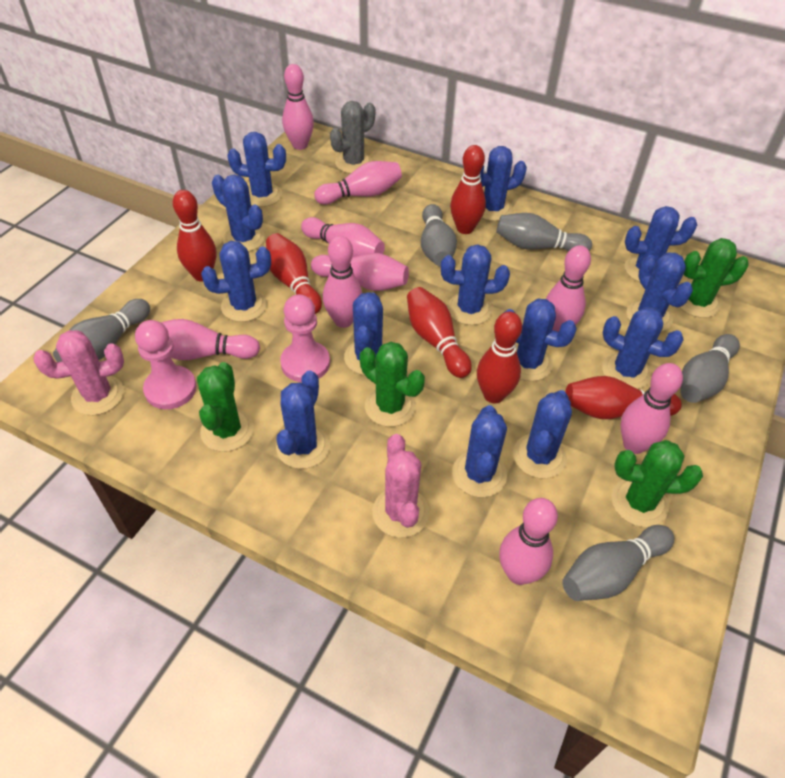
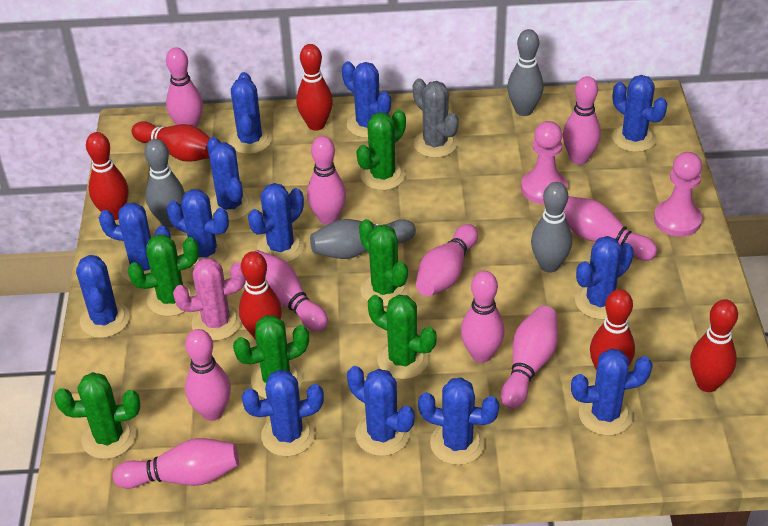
green cactus: 4 -> 6
grey bowling pin: 5 -> 4
pink bowling pin: 9 -> 10
pink cactus: 2 -> 1

